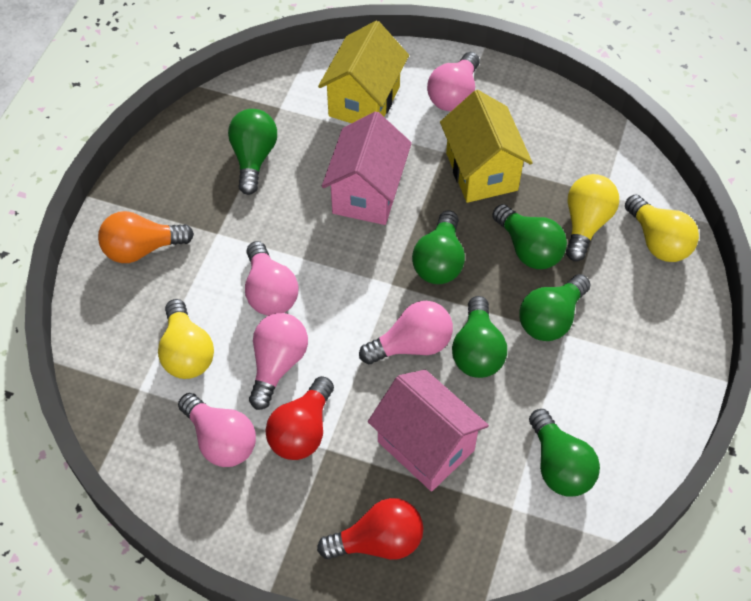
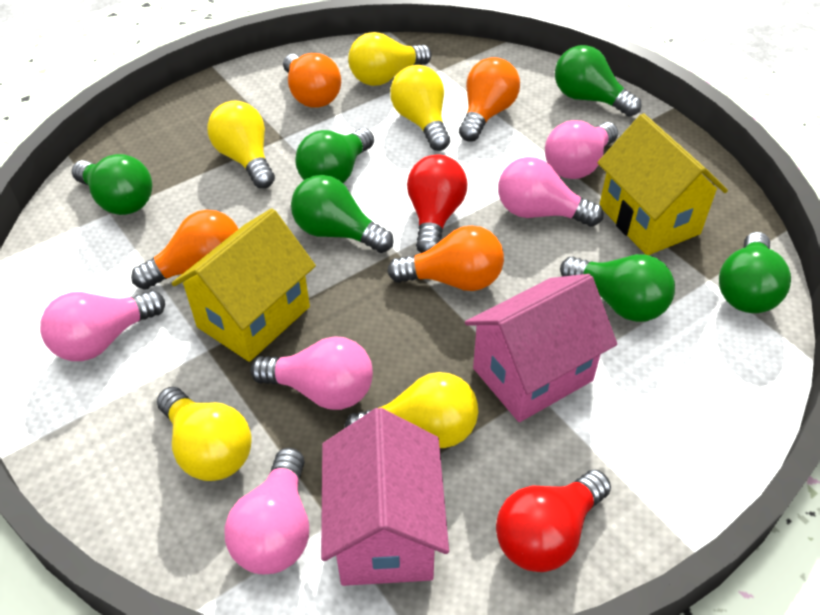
orange light bulb: 1 -> 4
yellow light bulb: 3 -> 5

